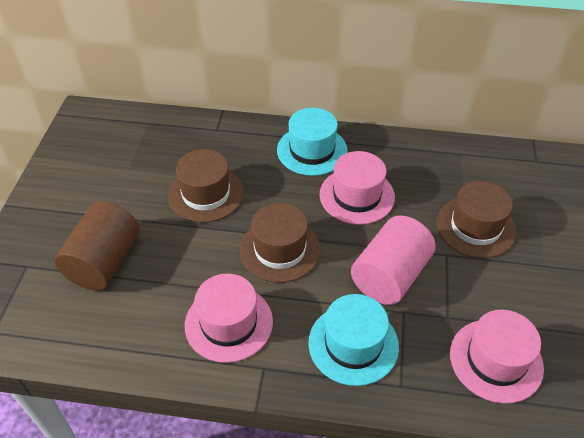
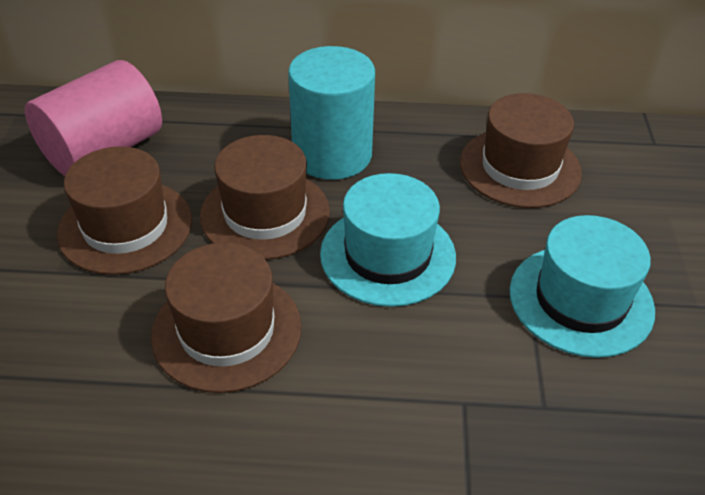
brown cylinder: 1 -> 0
brown hat: 3 -> 4
pink hat: 3 -> 0
turquoise cylinder: 0 -> 1

